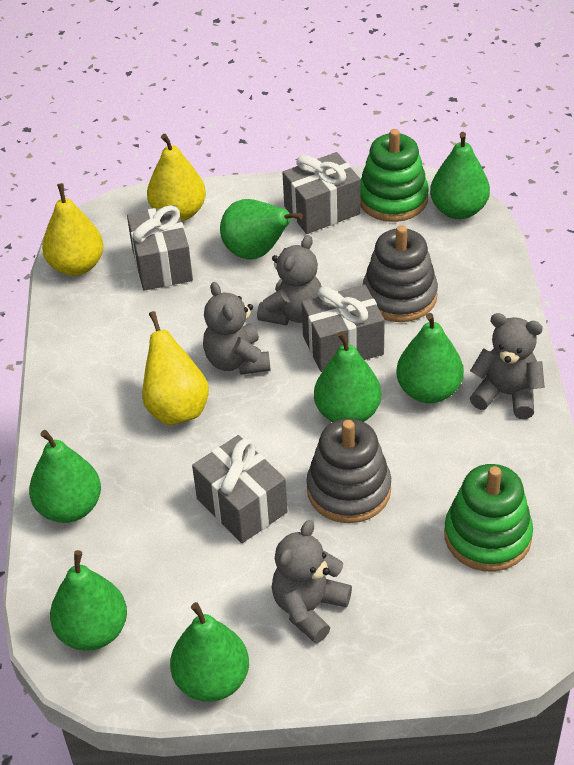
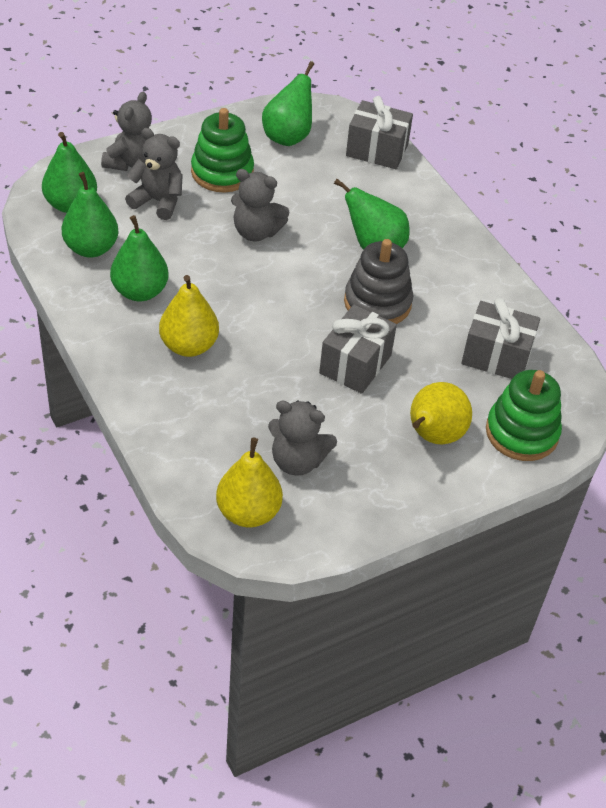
green pear: 7 -> 5
grey gift: 4 -> 3
grey stacking toy: 2 -> 1

